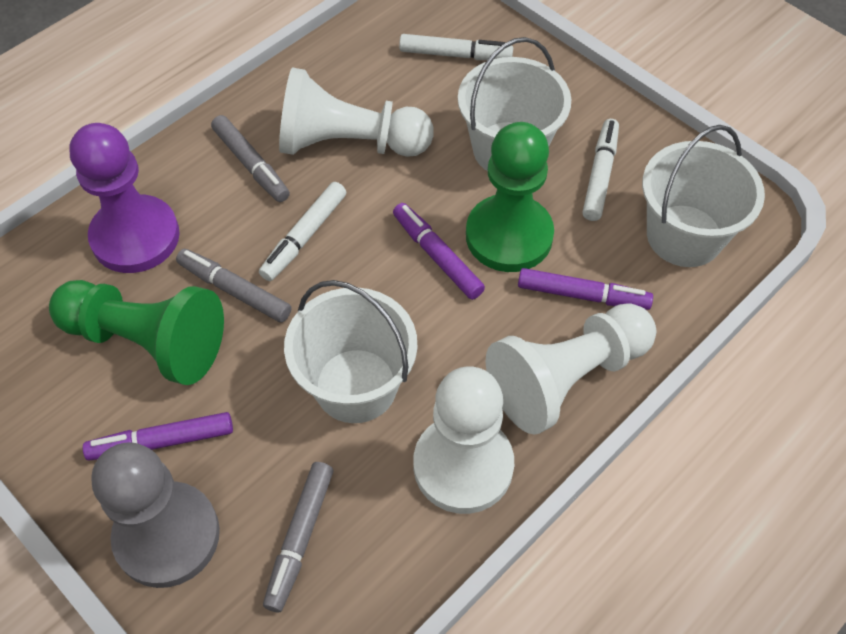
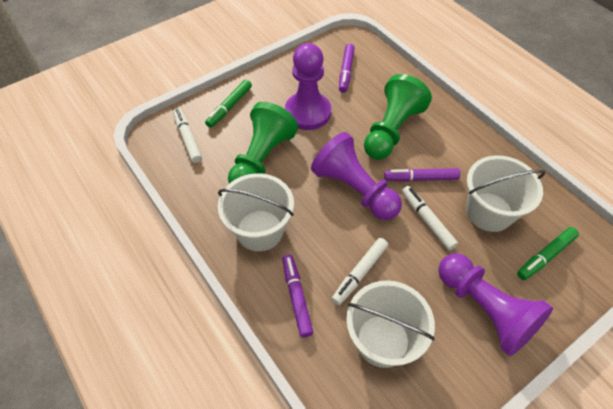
green marker: 0 -> 2
grey marker: 3 -> 0
grey pawn: 1 -> 0
purple pawn: 1 -> 3
white pawn: 3 -> 0

